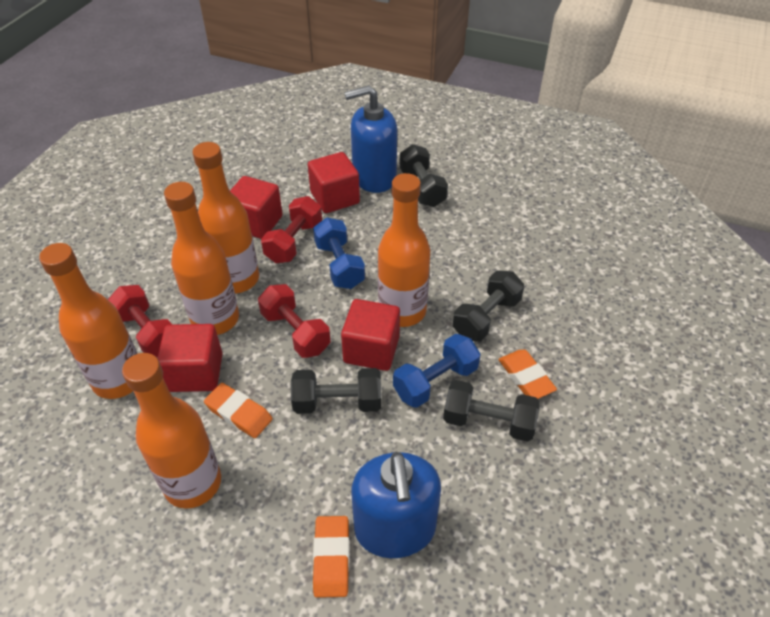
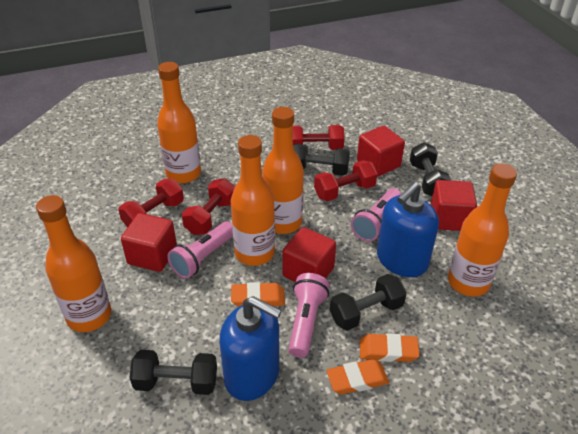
blue dumbbell: 2 -> 0
pink flashlight: 0 -> 3
red dumbbell: 3 -> 4

